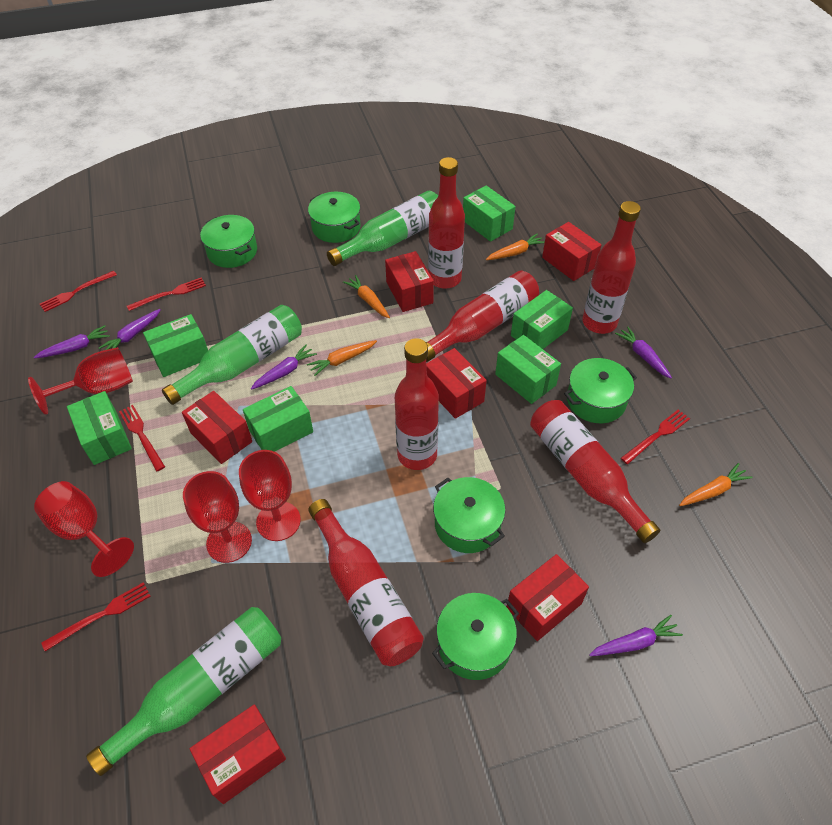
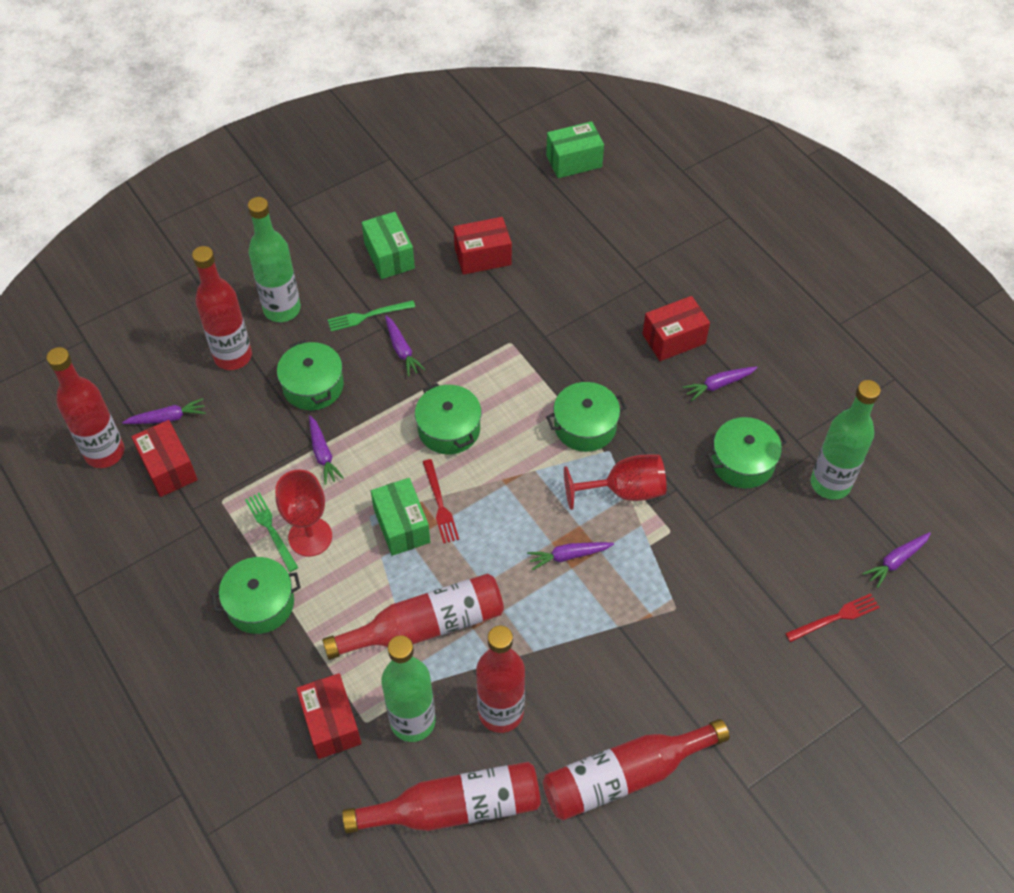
green box: 6 -> 3
green fork: 0 -> 2
orange carrot: 4 -> 0
purple carrot: 5 -> 6
red box: 6 -> 4
red fork: 5 -> 2
red goblet: 4 -> 2

